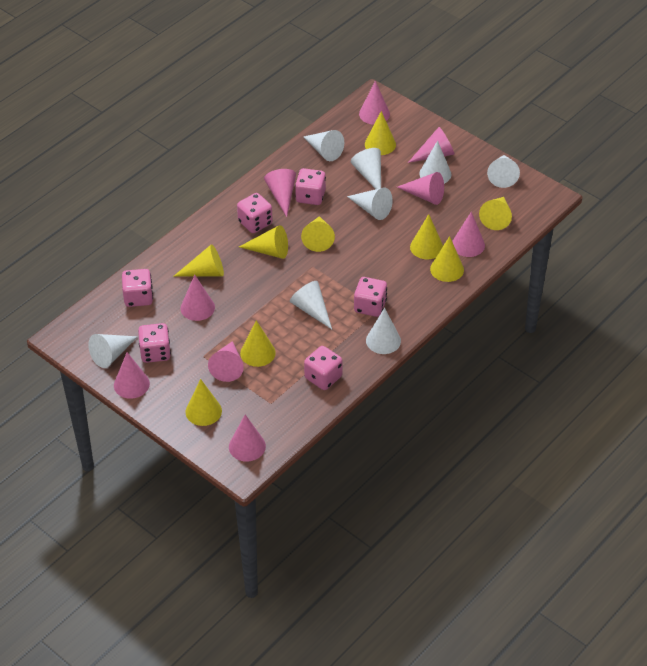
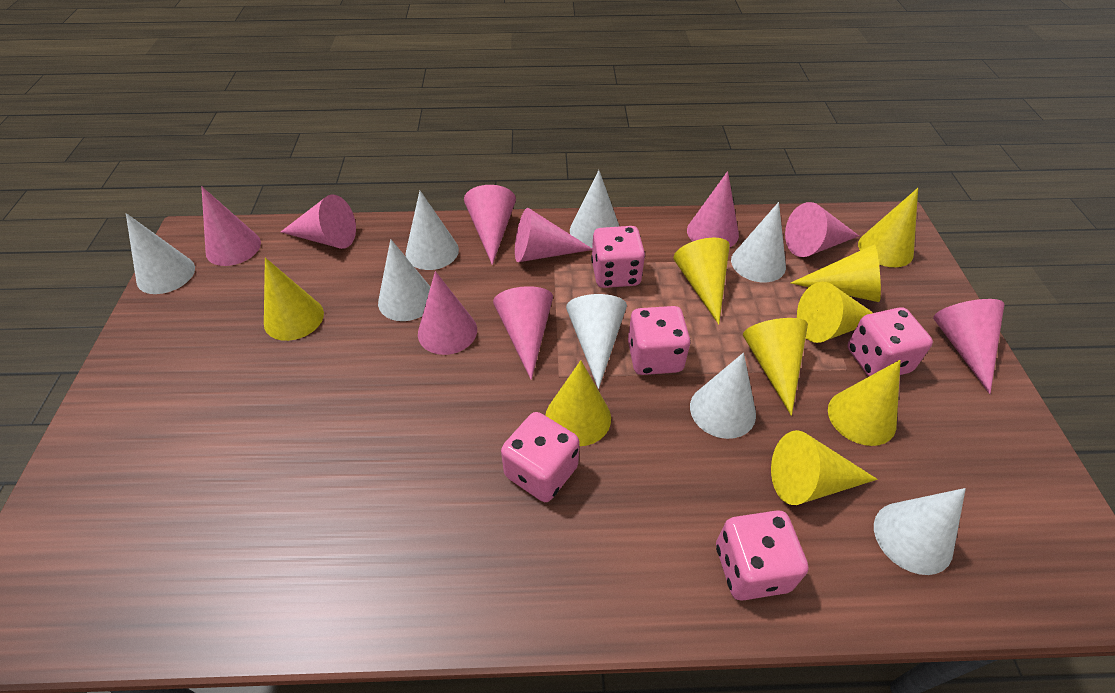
pink dice: 6 -> 5

